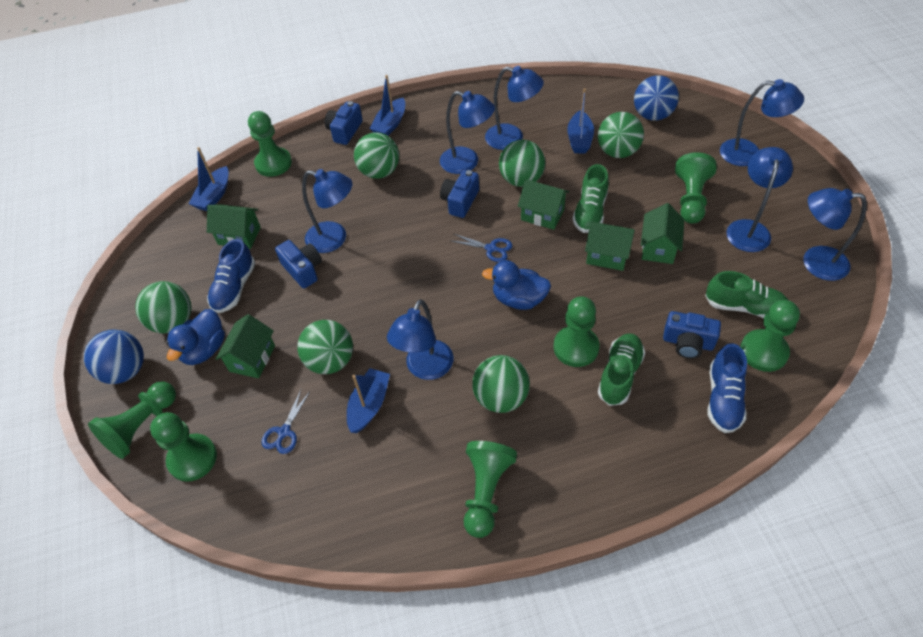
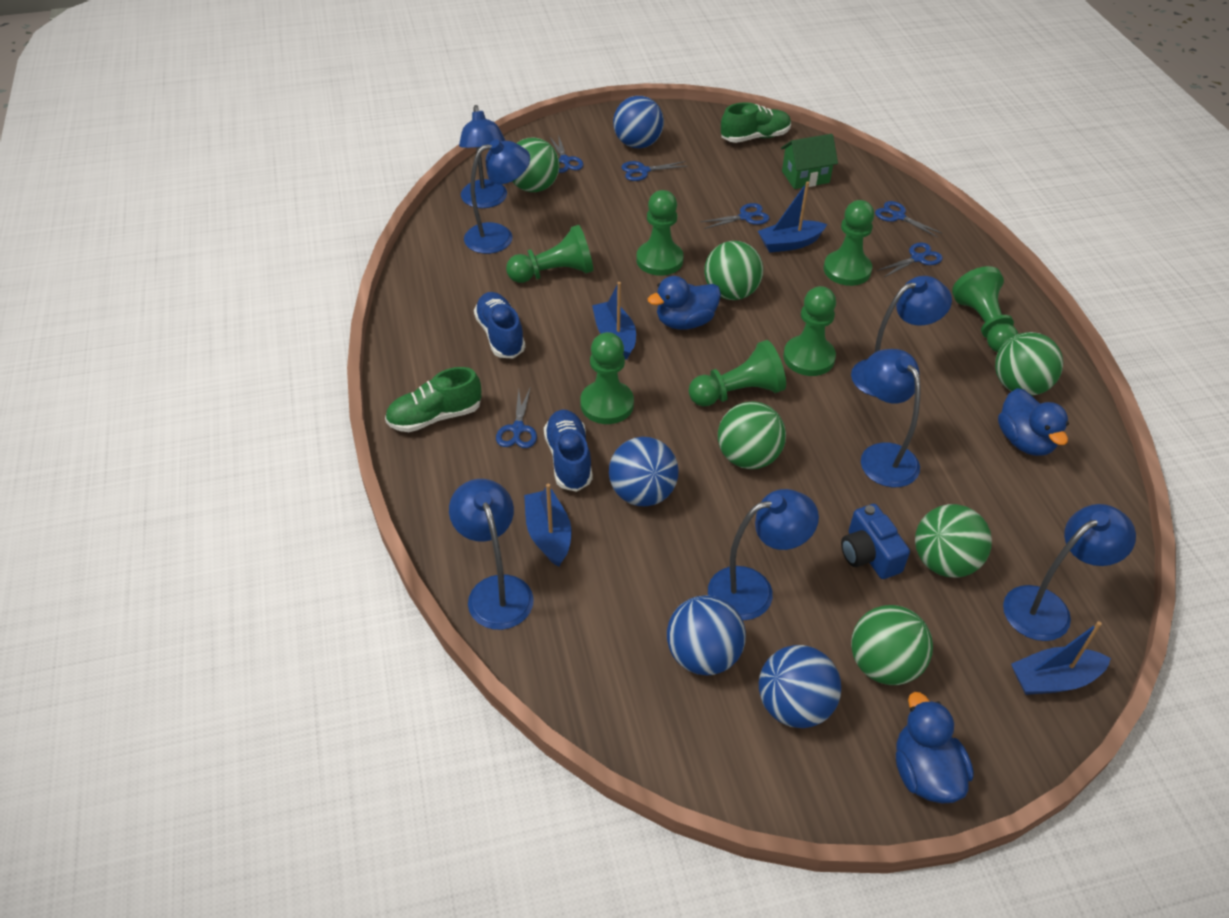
blue ball: 2 -> 4
blue camera: 4 -> 1
blue duck: 2 -> 3
blue scissors: 2 -> 6
green house: 5 -> 1
green shoe: 3 -> 2

